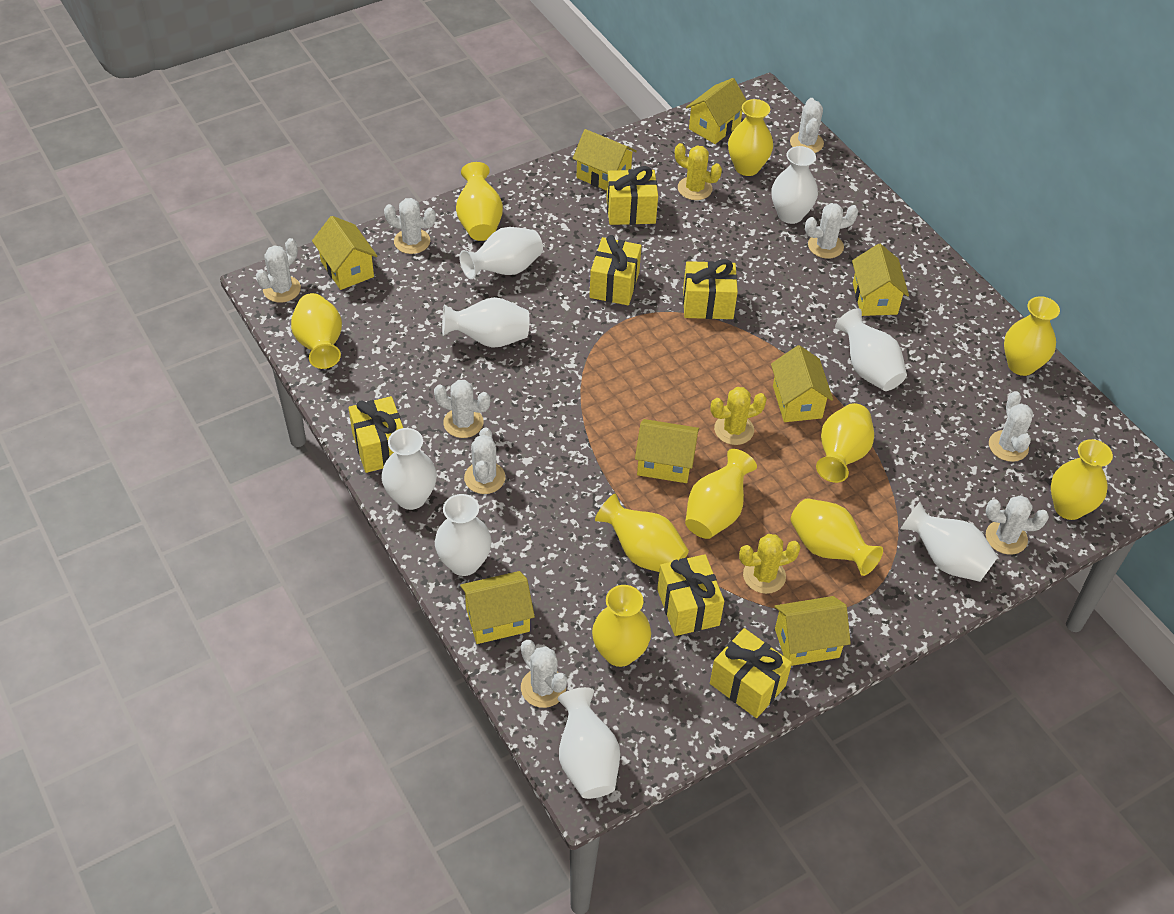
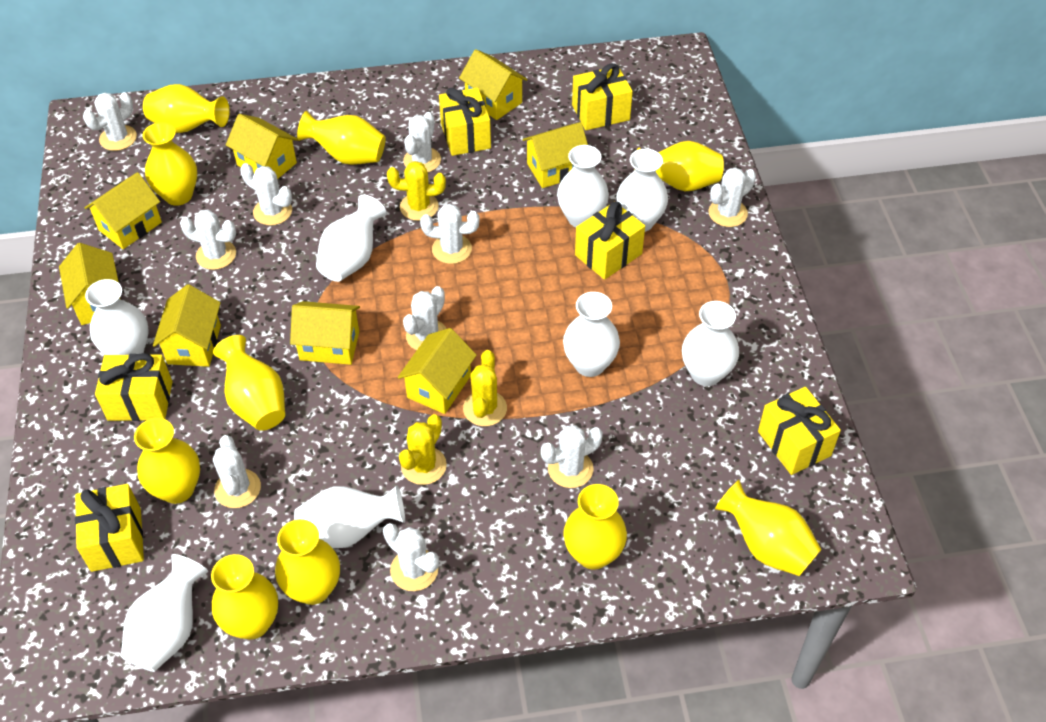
white cactus: 9 -> 10

